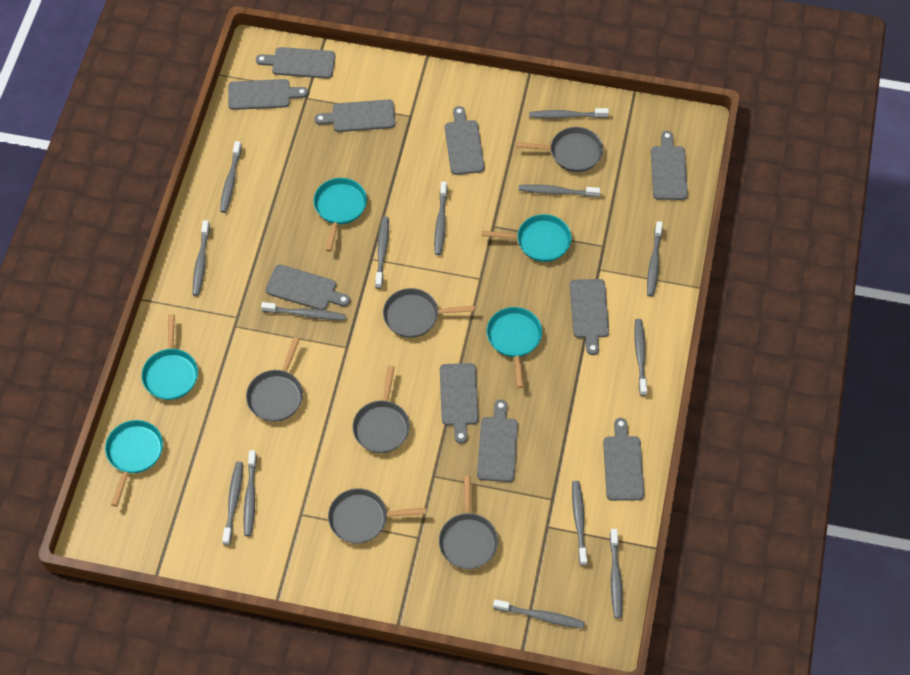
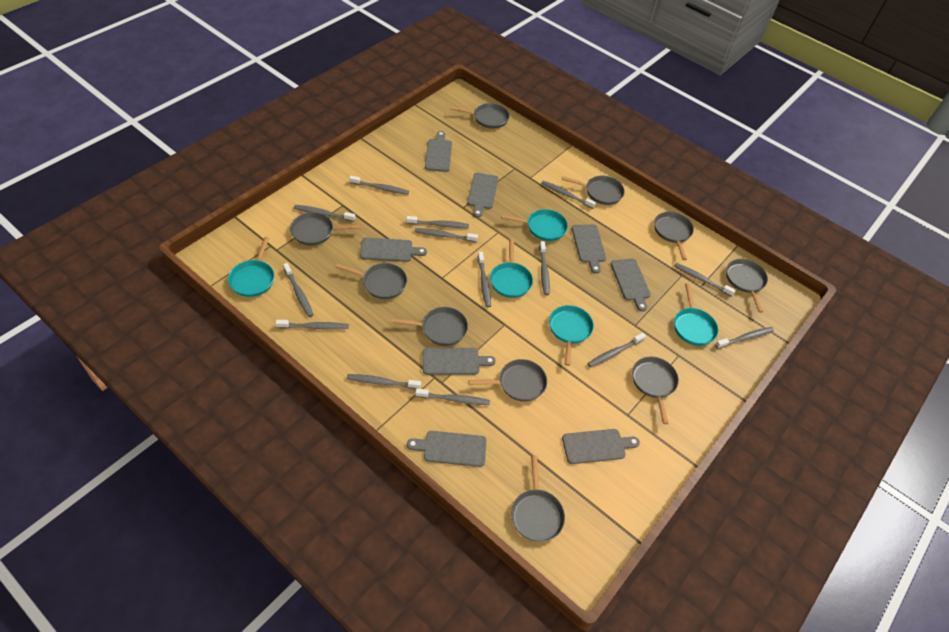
grey cutting board: 10 -> 8
grey pan: 6 -> 10

